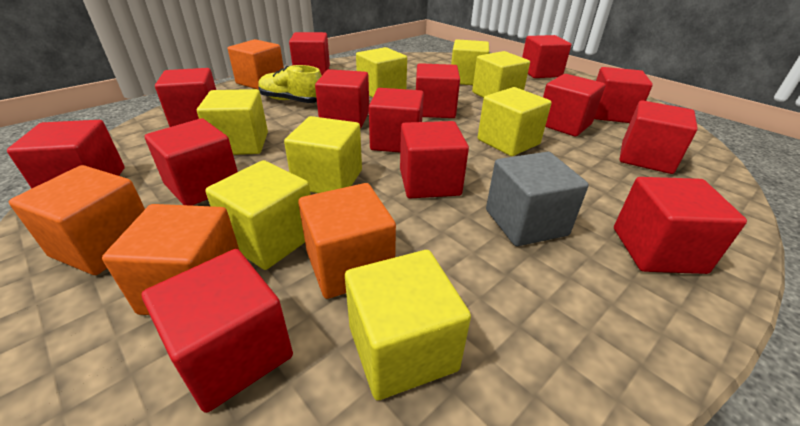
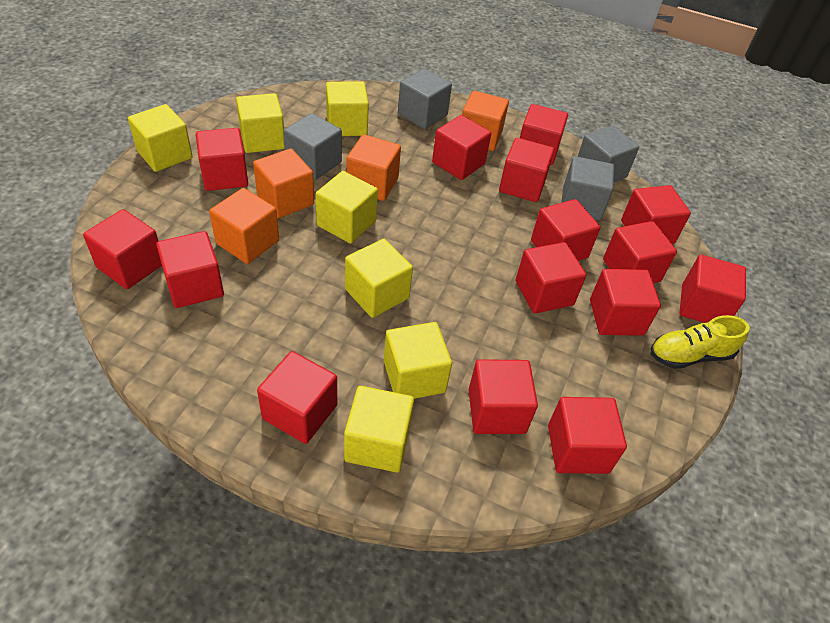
grey cube: 1 -> 4
red cube: 14 -> 15
yellow cube: 8 -> 7

